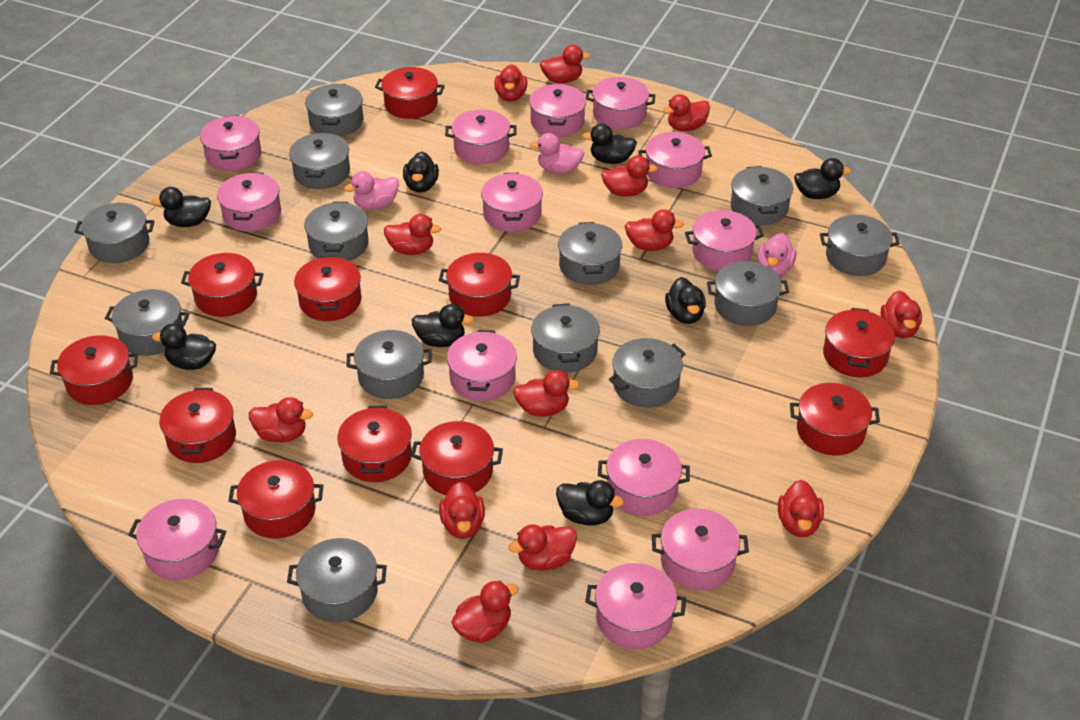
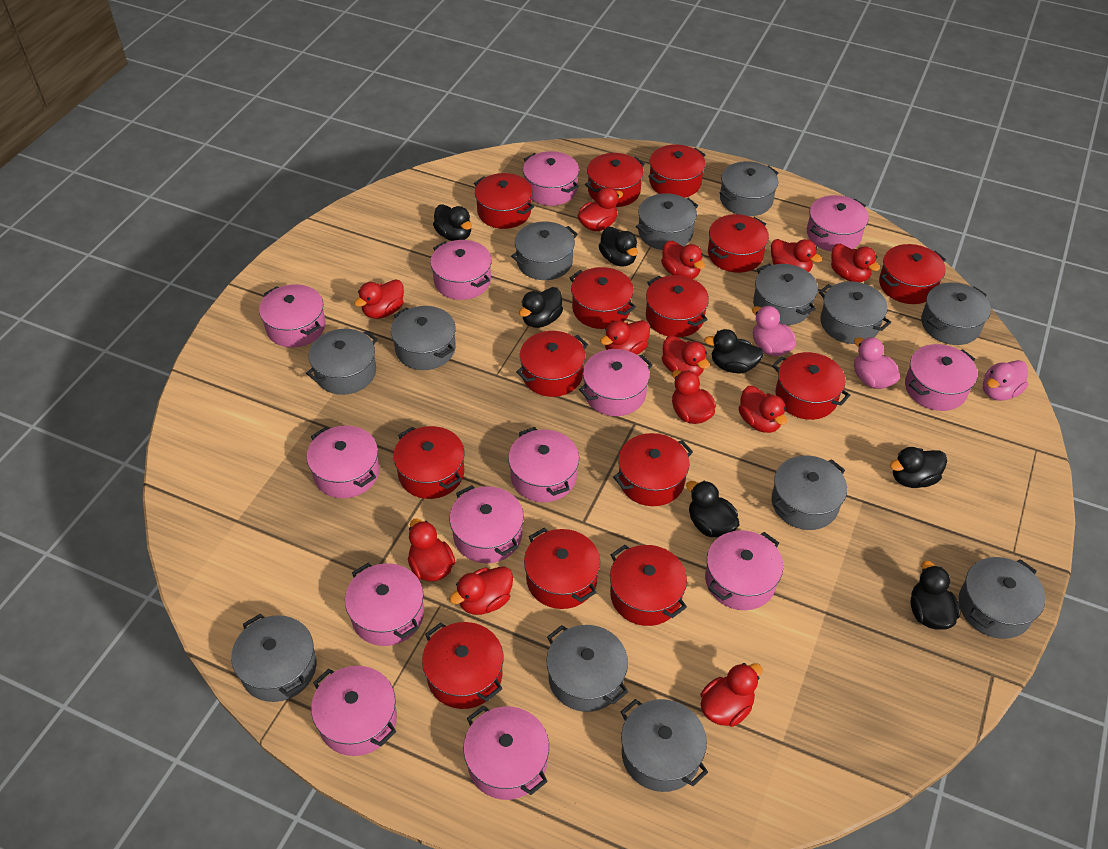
black duck: 8 -> 7
red duck: 13 -> 12
red pot: 11 -> 14

